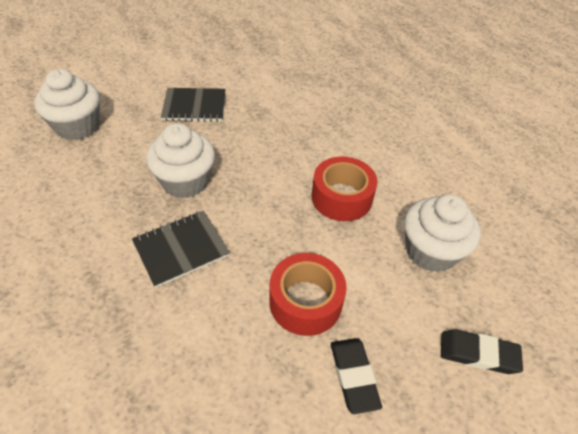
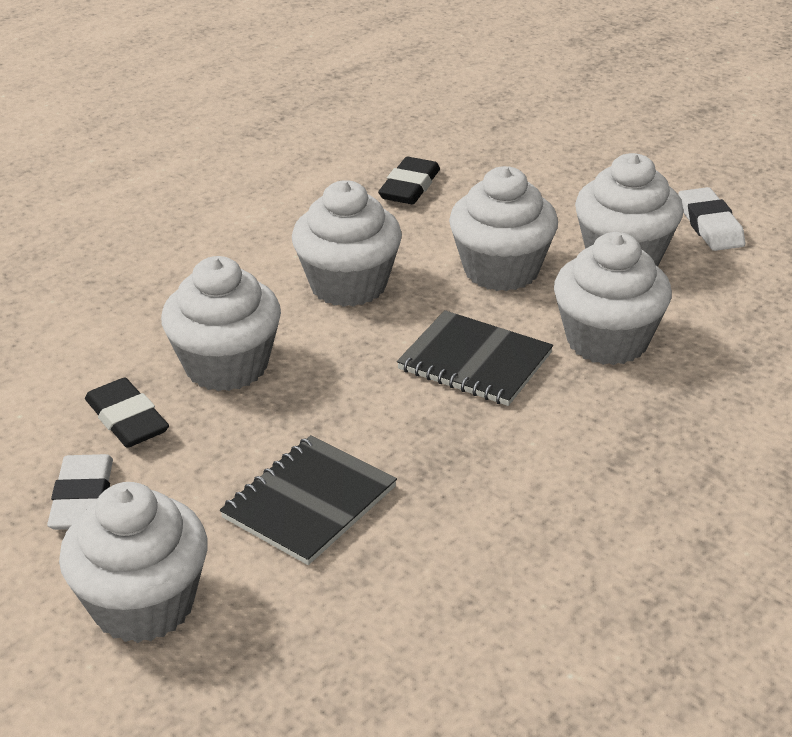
red tape: 2 -> 0
white cupcake: 3 -> 6
white eraser: 0 -> 2

